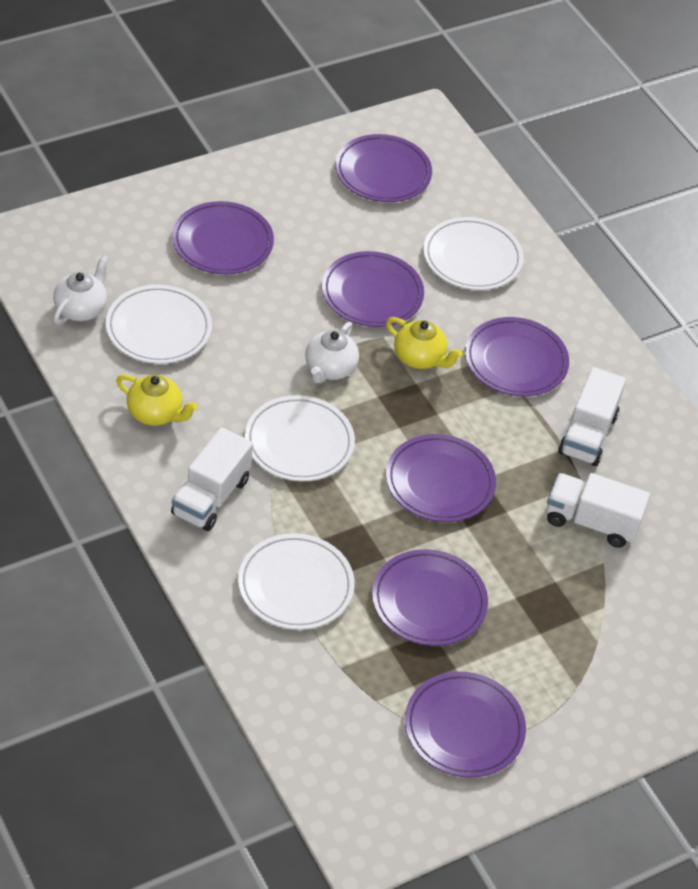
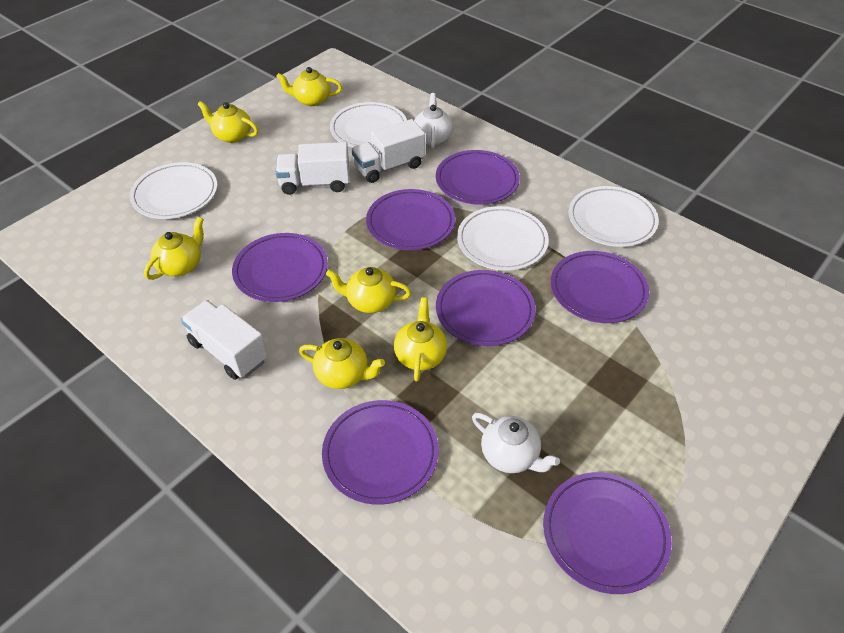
yellow teapot: 2 -> 6

